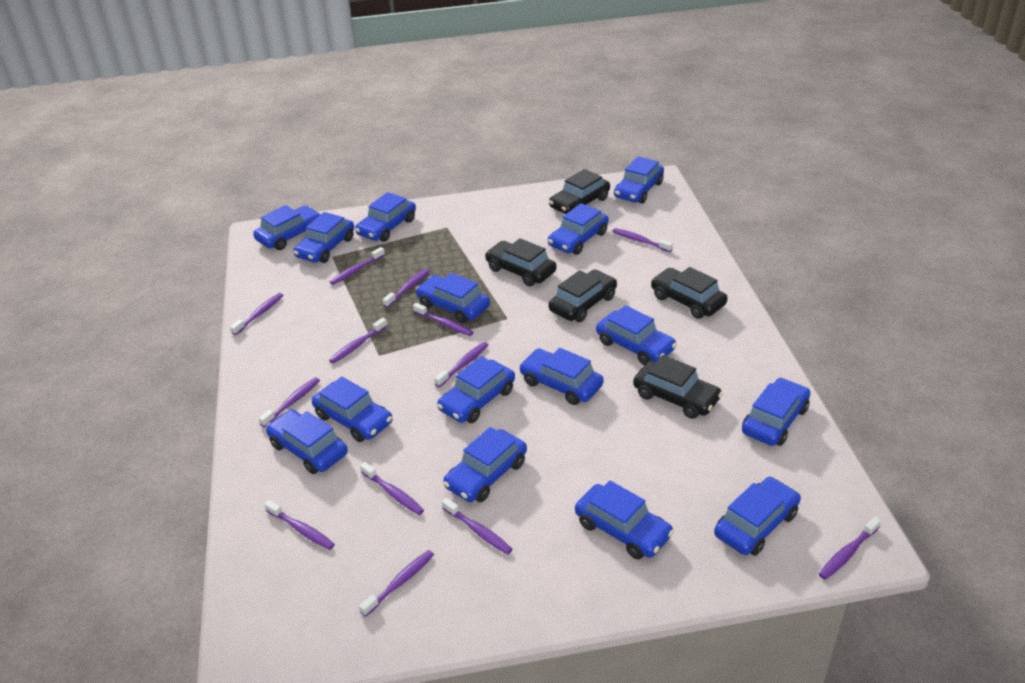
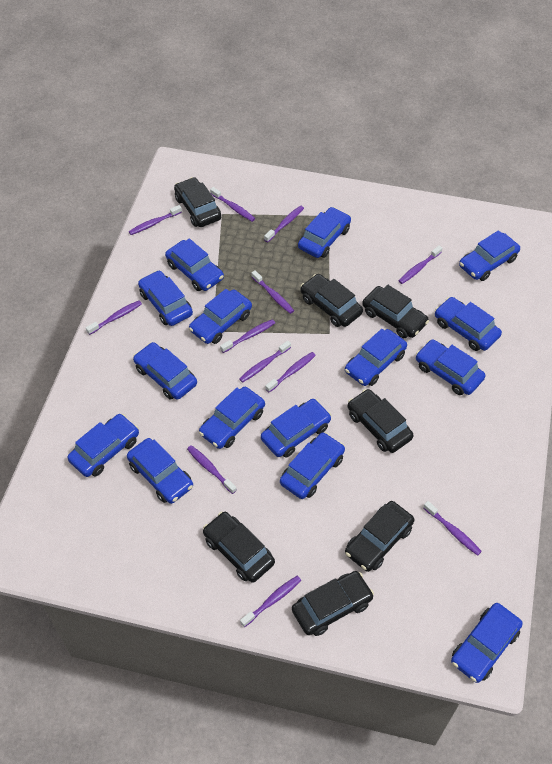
black car: 5 -> 7
purple toothbrush: 13 -> 12

